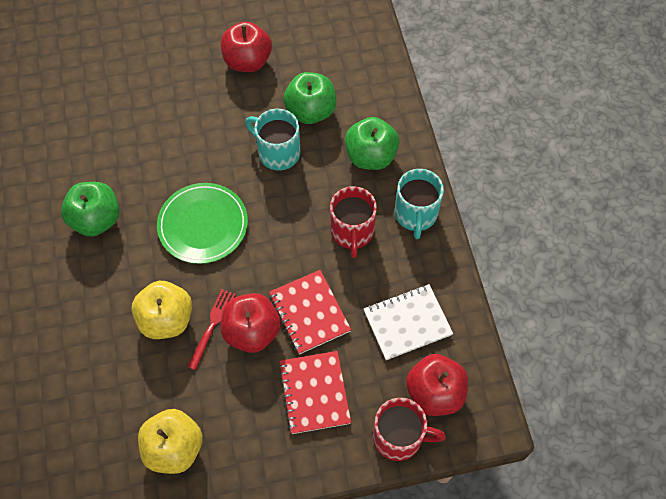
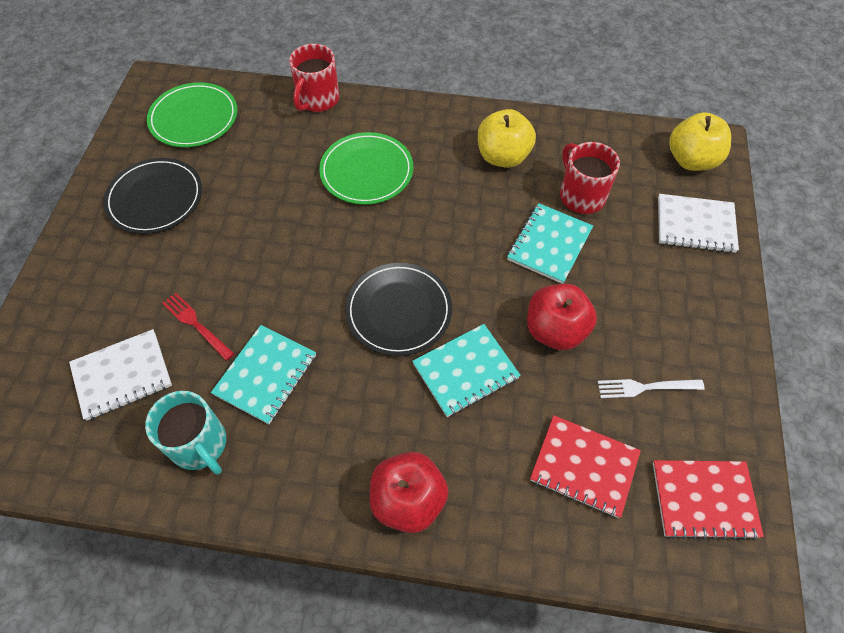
black plate: 0 -> 2
green apple: 3 -> 0
green plate: 1 -> 2
red apple: 3 -> 2
turquoise mug: 2 -> 1
turquoise notebook: 0 -> 3
white fork: 0 -> 1
white notebook: 1 -> 2

